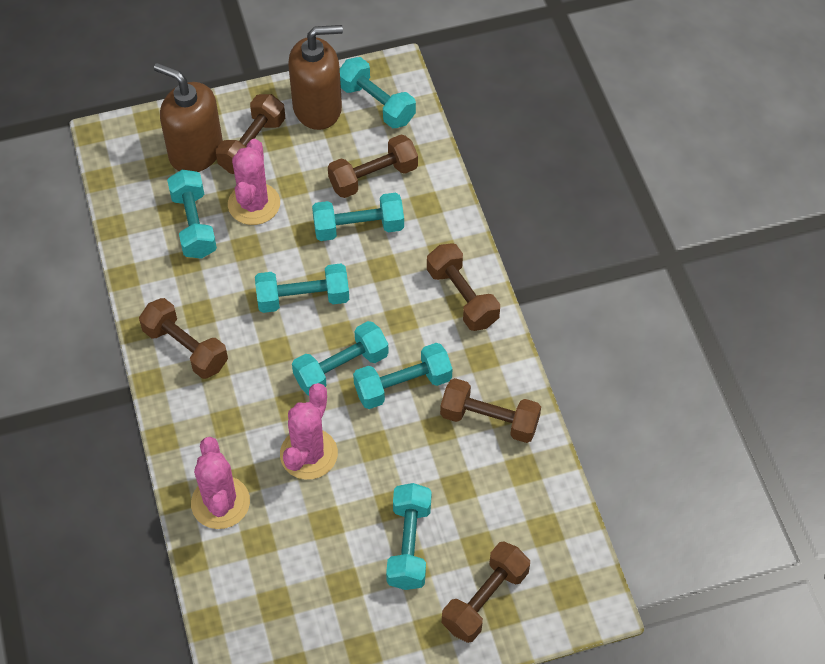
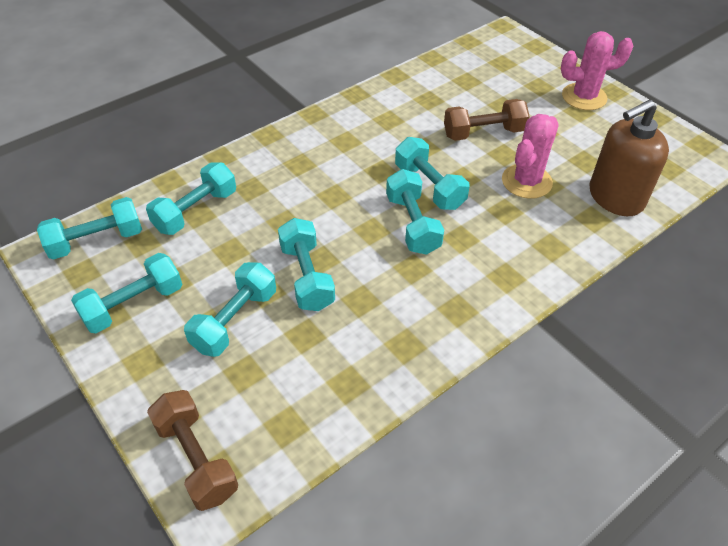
brown dumbbell: 6 -> 2
brown soap dispenser: 2 -> 1
pink cactus: 3 -> 2

